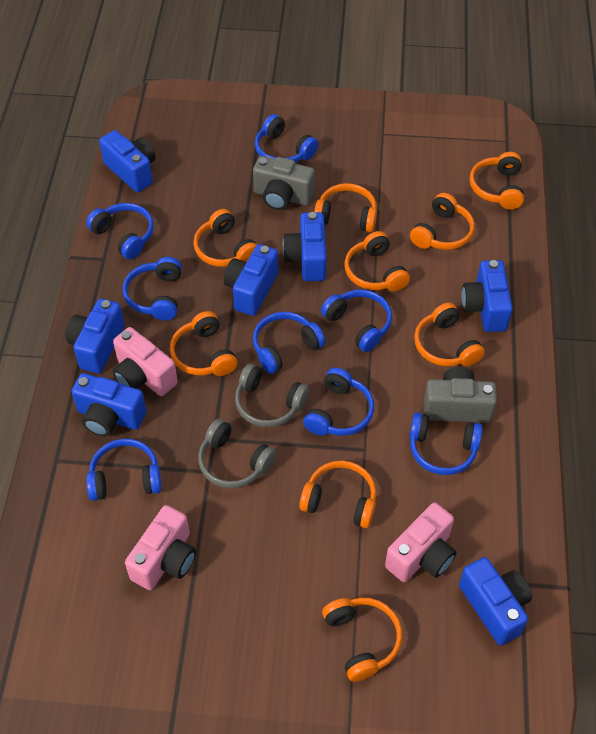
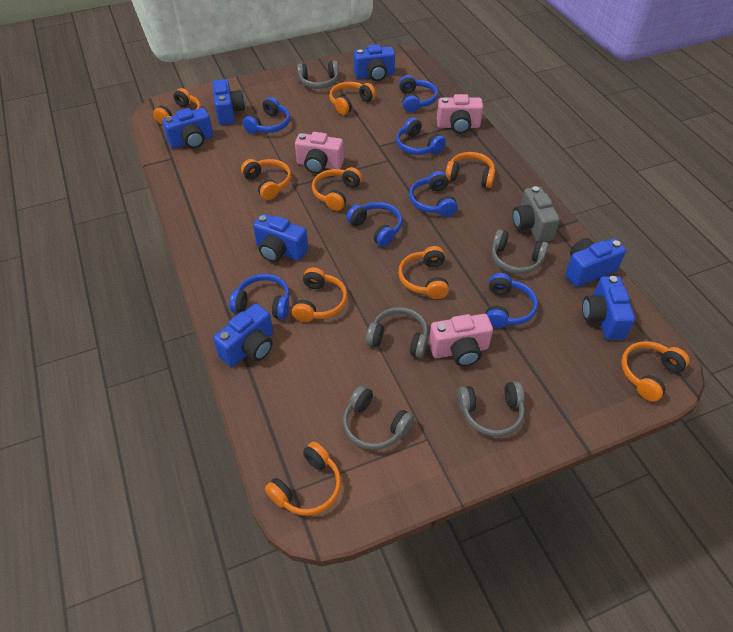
blue headphones: 8 -> 7
grey camera: 2 -> 1
grey headphones: 2 -> 5

